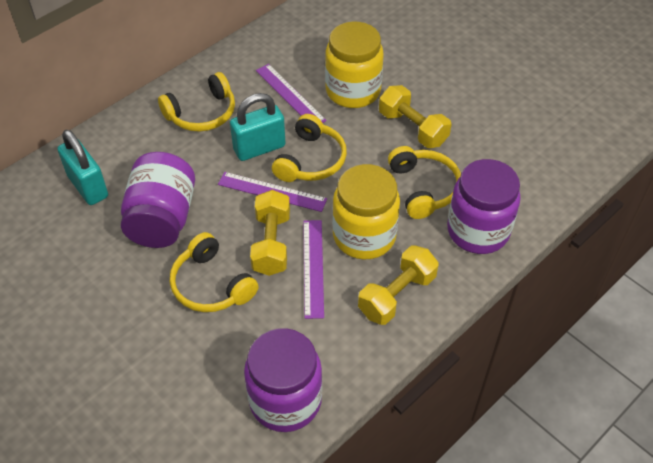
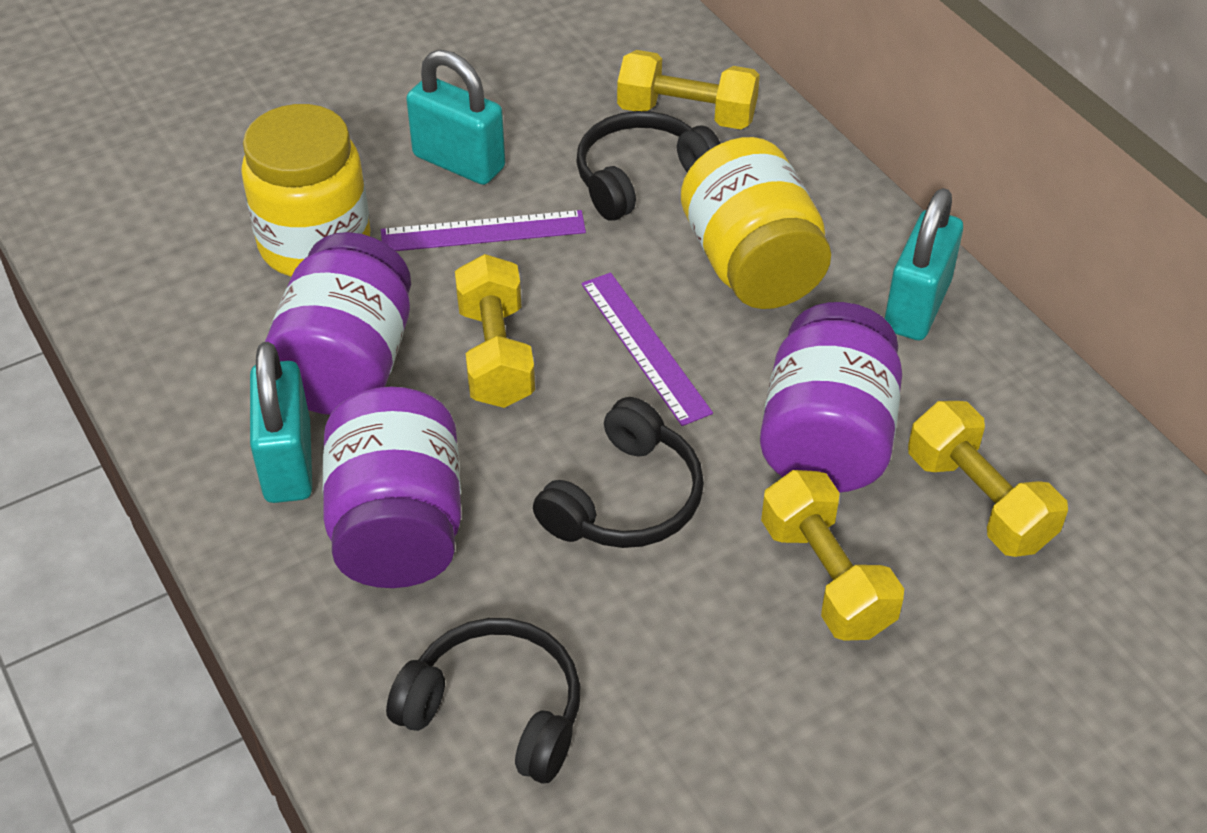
black headphones: 0 -> 3
purple ruler: 3 -> 2
turquoise padlock: 2 -> 3
yellow dumbbell: 3 -> 4
yellow headphones: 4 -> 0

